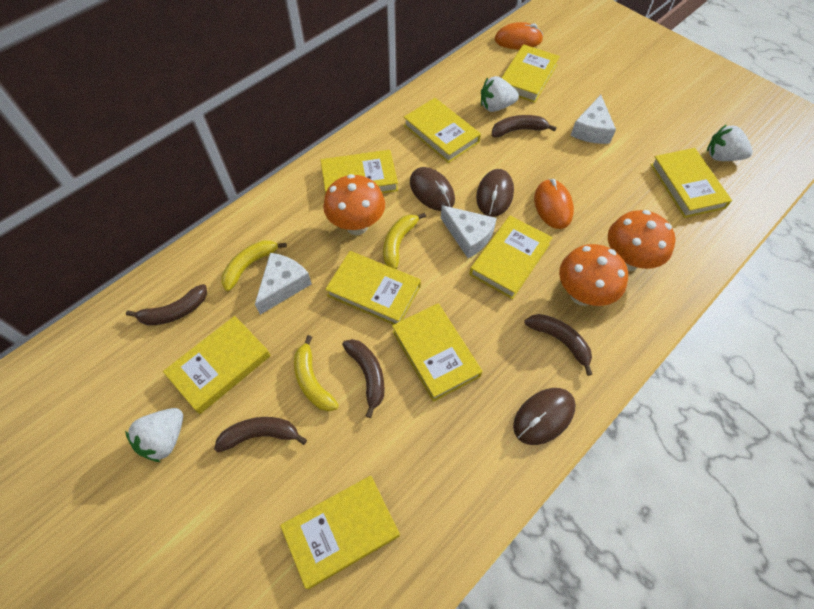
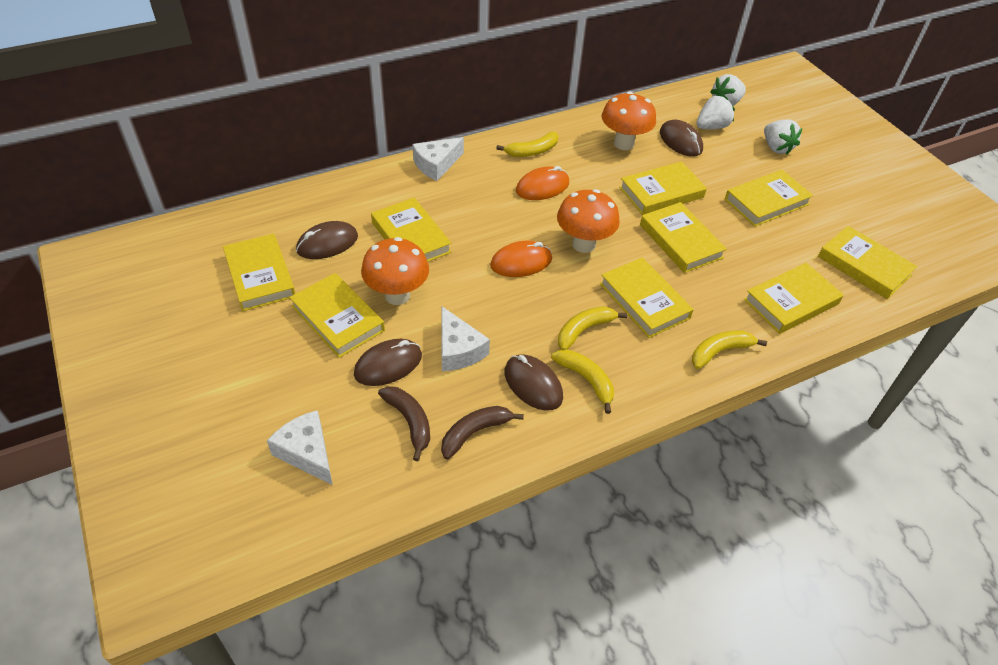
brown banana: 5 -> 2
brown mouse: 3 -> 4
yellow banana: 3 -> 4

